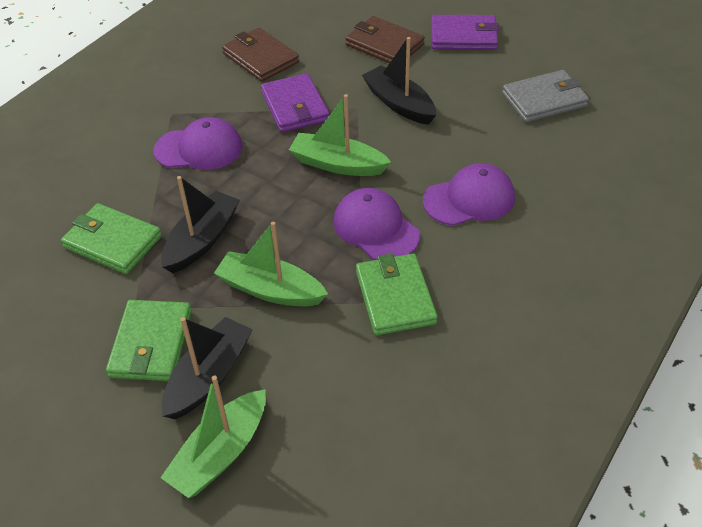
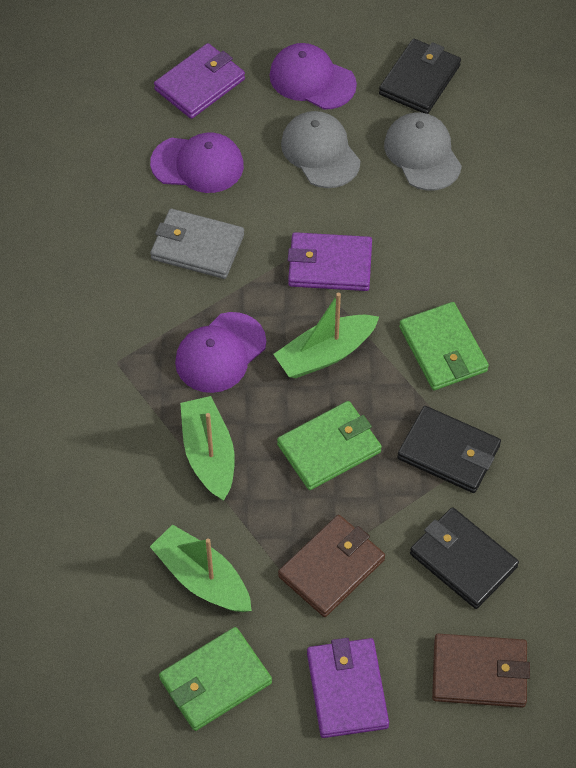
black boat: 3 -> 0
black wallet: 0 -> 3
grey cap: 0 -> 2
purple wallet: 2 -> 3

